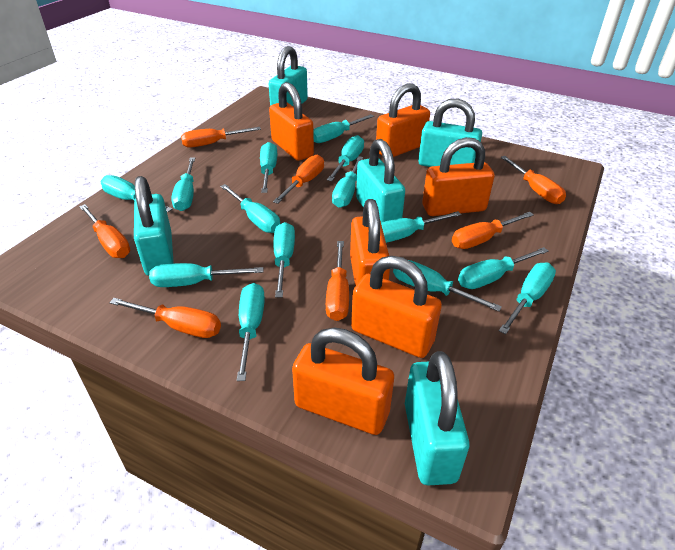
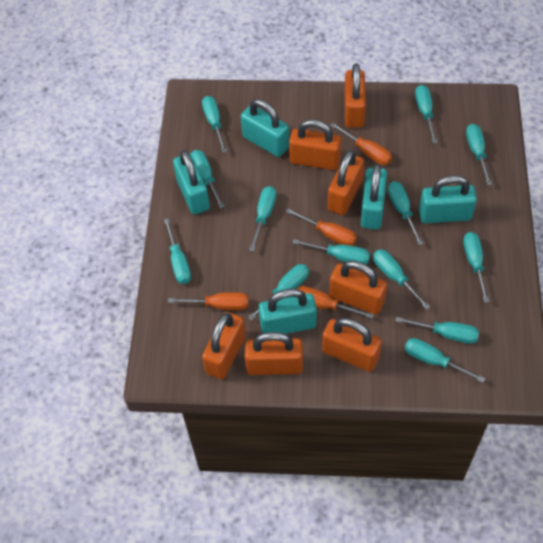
orange padlock: 6 -> 7
orange screwdriver: 7 -> 4
turquoise screwdriver: 14 -> 13

